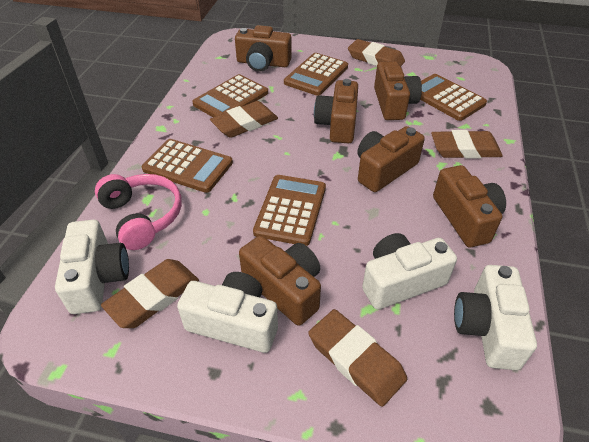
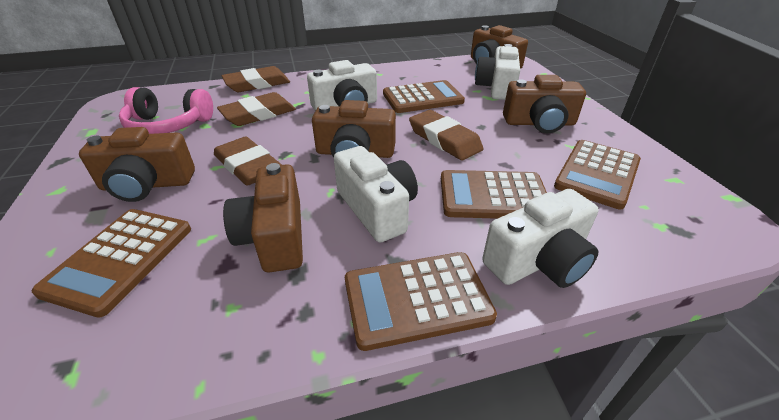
brown camera: 6 -> 5
brown eraser: 5 -> 4

